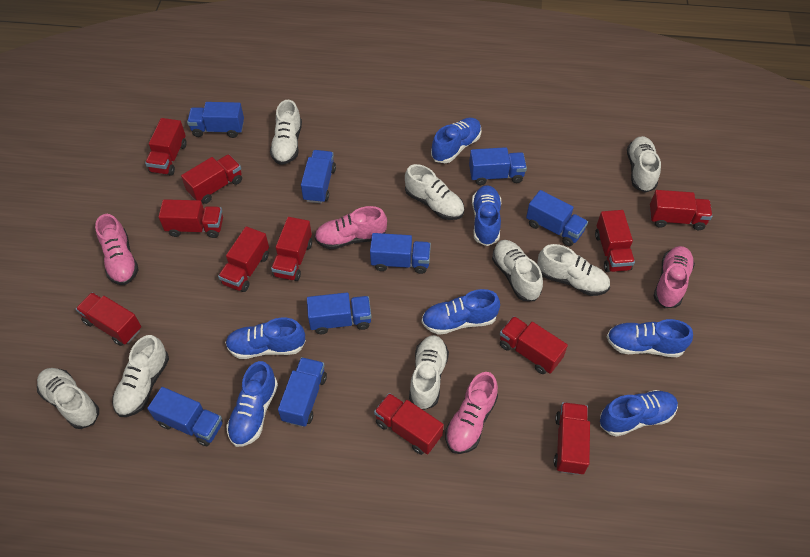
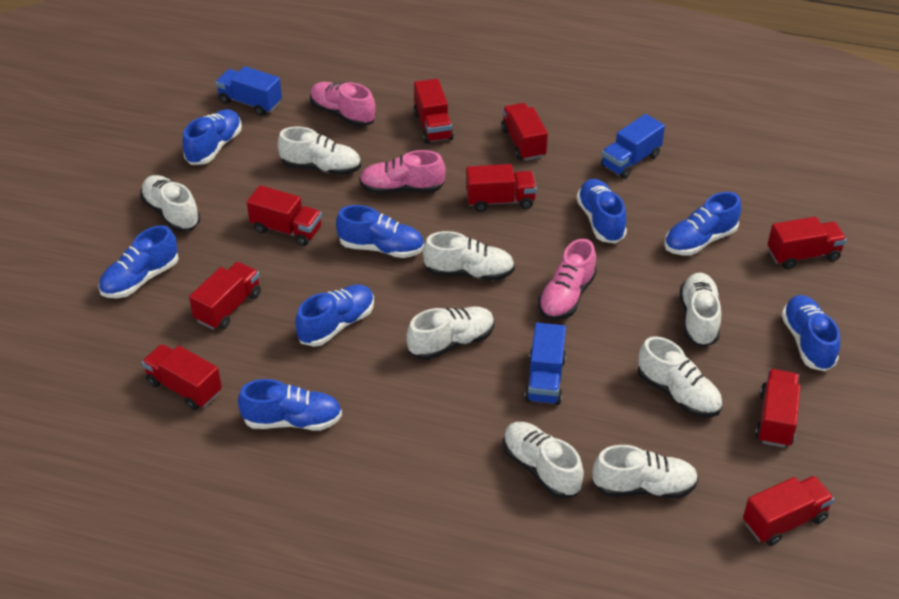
blue shoe: 7 -> 8
blue truck: 8 -> 3
pink shoe: 4 -> 3
red truck: 11 -> 9

